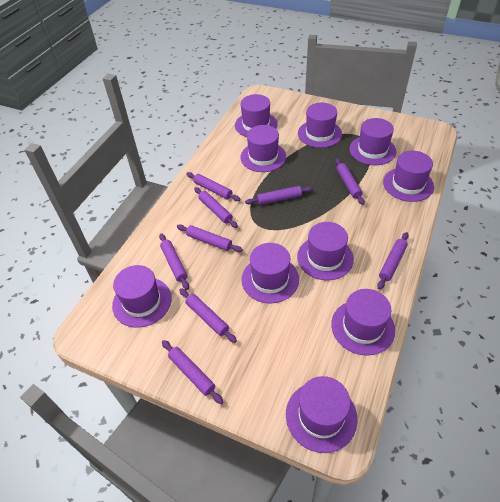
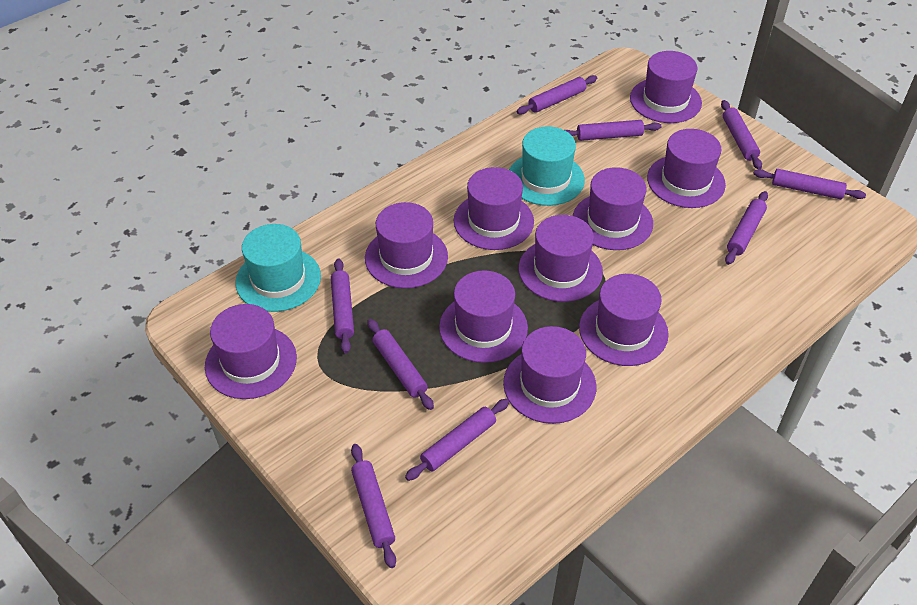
turquoise hat: 0 -> 2

